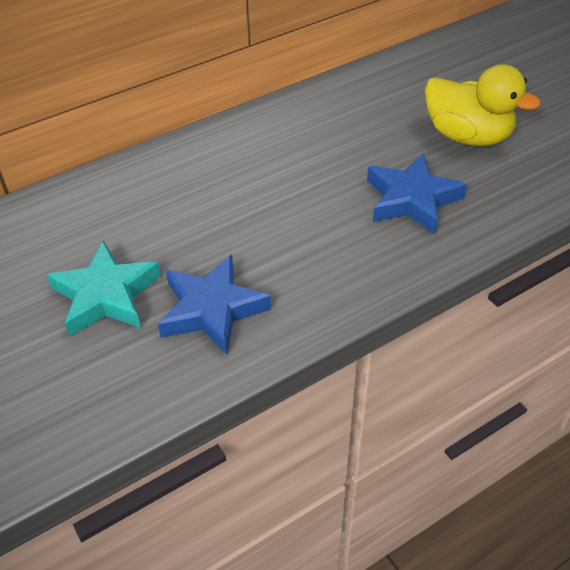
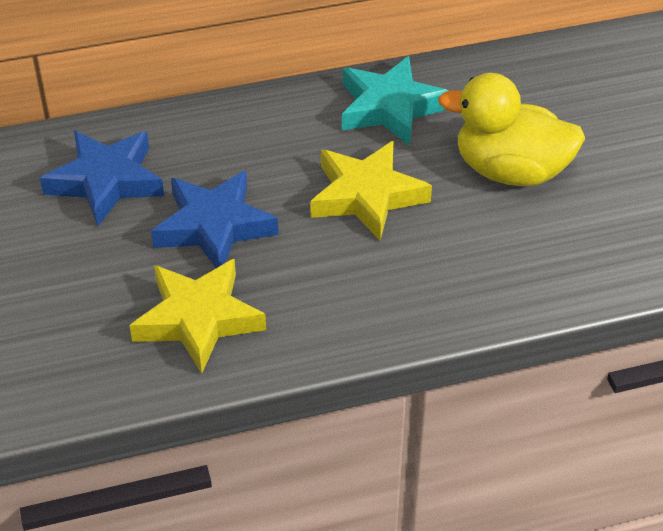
yellow star: 0 -> 2

